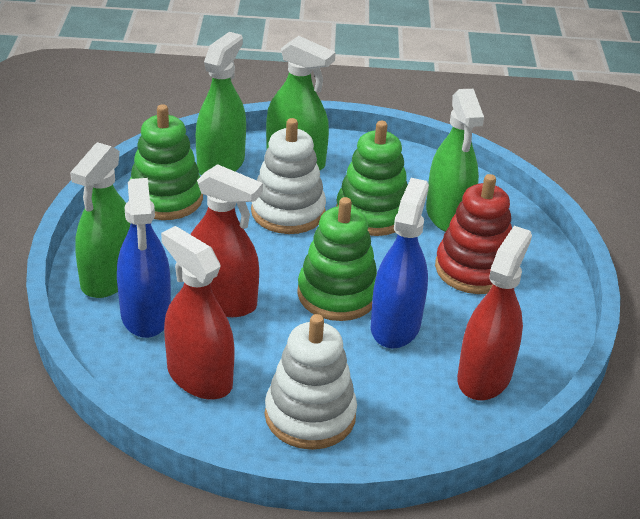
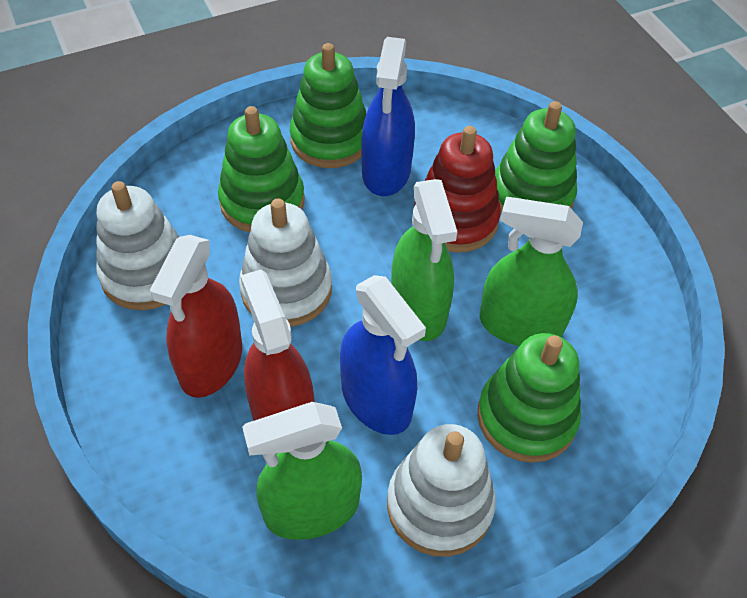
green spray bottle: 4 -> 3
green stacking toy: 3 -> 4
red spray bottle: 3 -> 2
white stacking toy: 2 -> 3

